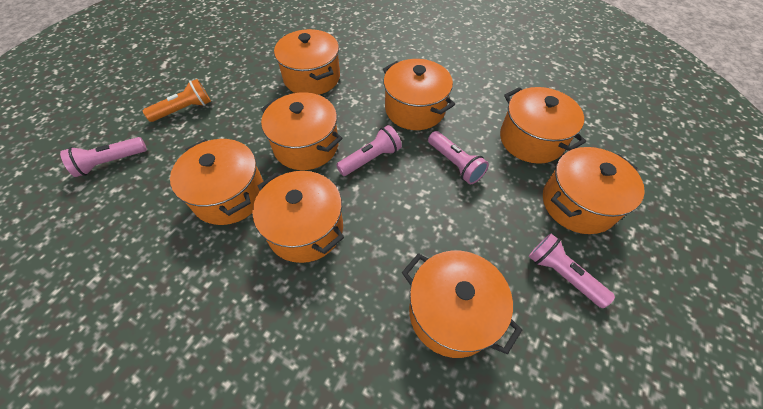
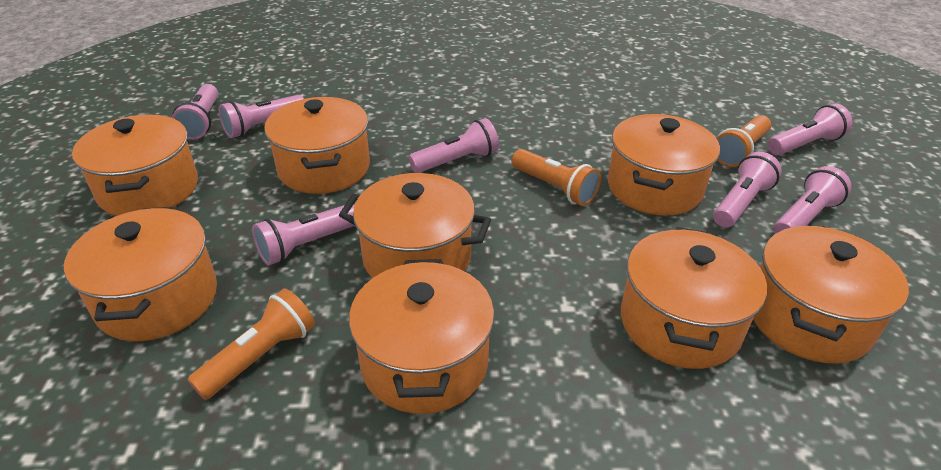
orange flashlight: 1 -> 3
pink flashlight: 4 -> 7

